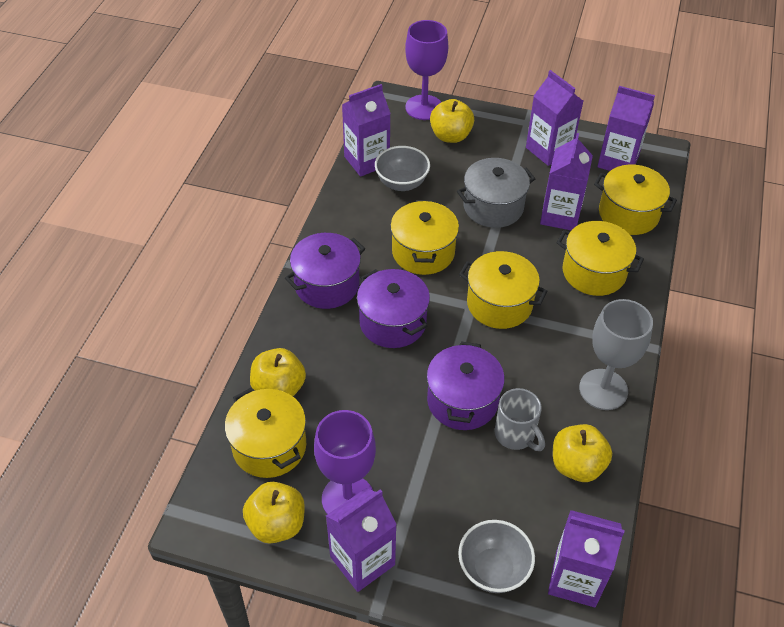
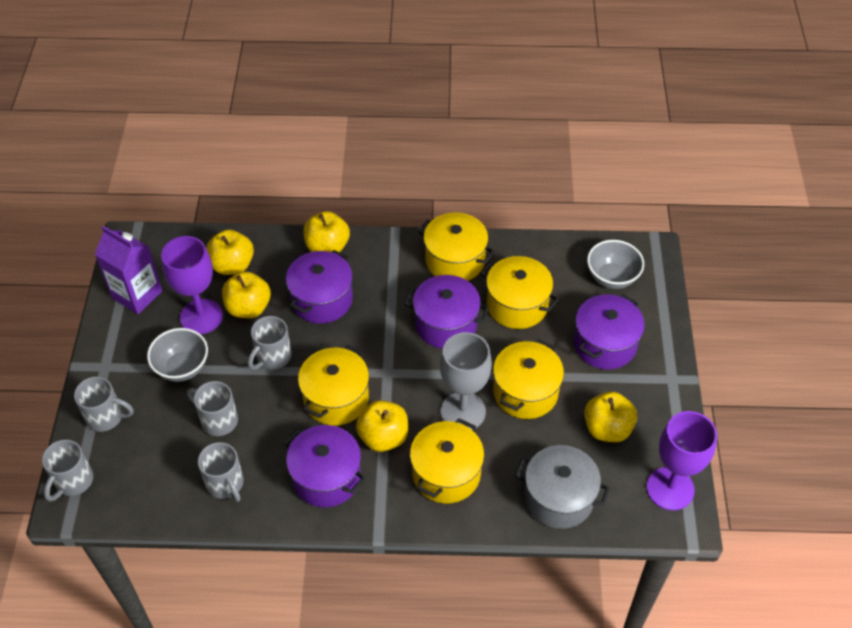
grey mug: 1 -> 5
purple carton: 6 -> 1
purple pot: 3 -> 4
yellow apple: 4 -> 5

